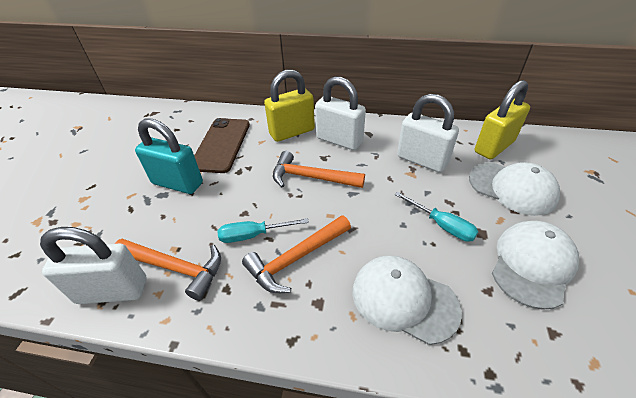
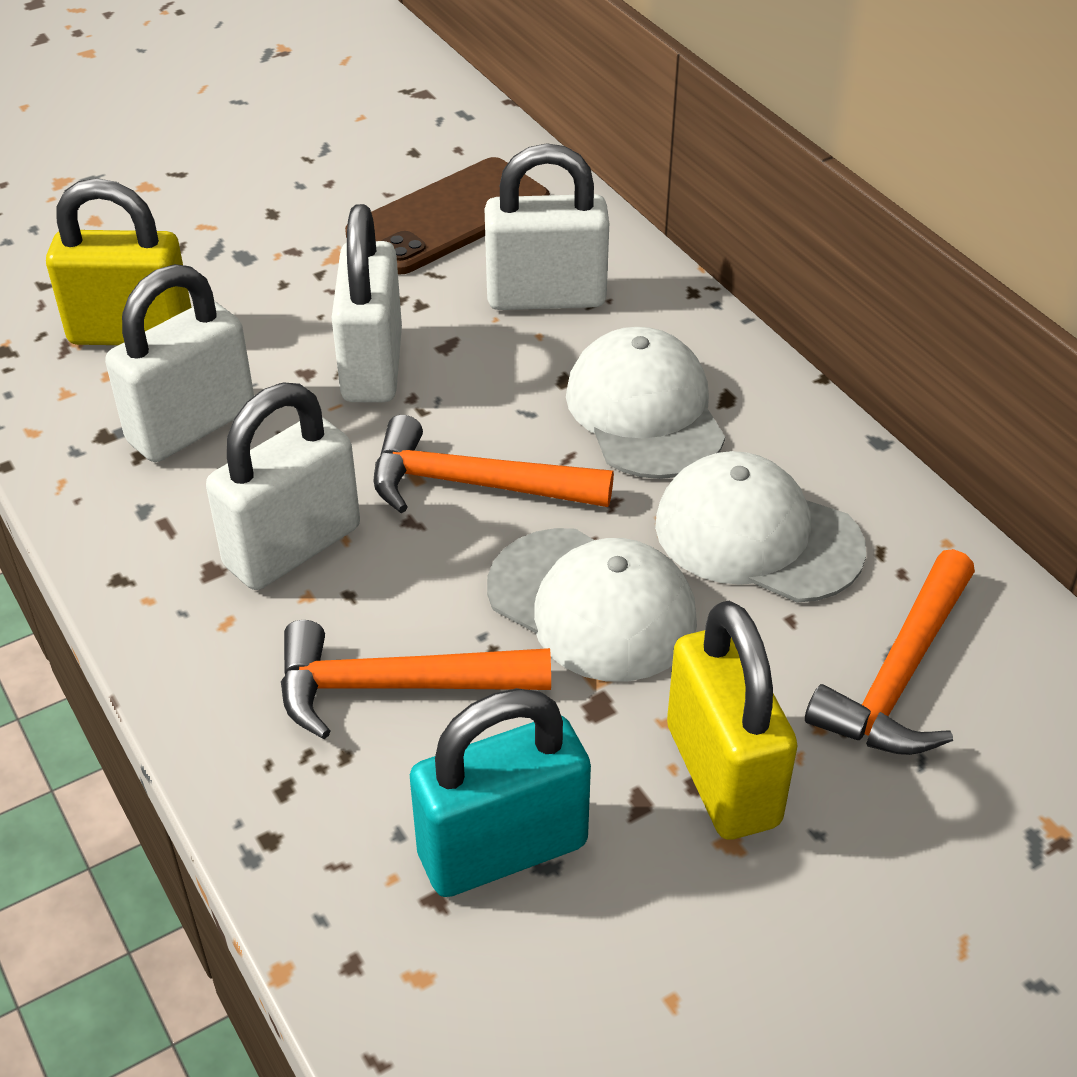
turquoise screwdriver: 2 -> 0
white padlock: 3 -> 4

